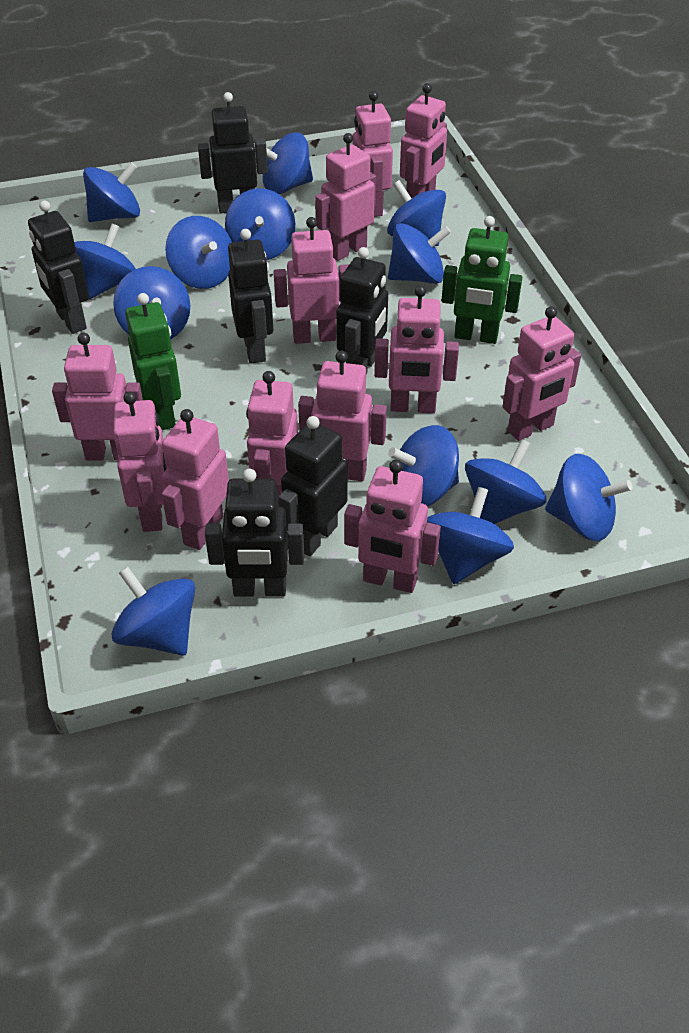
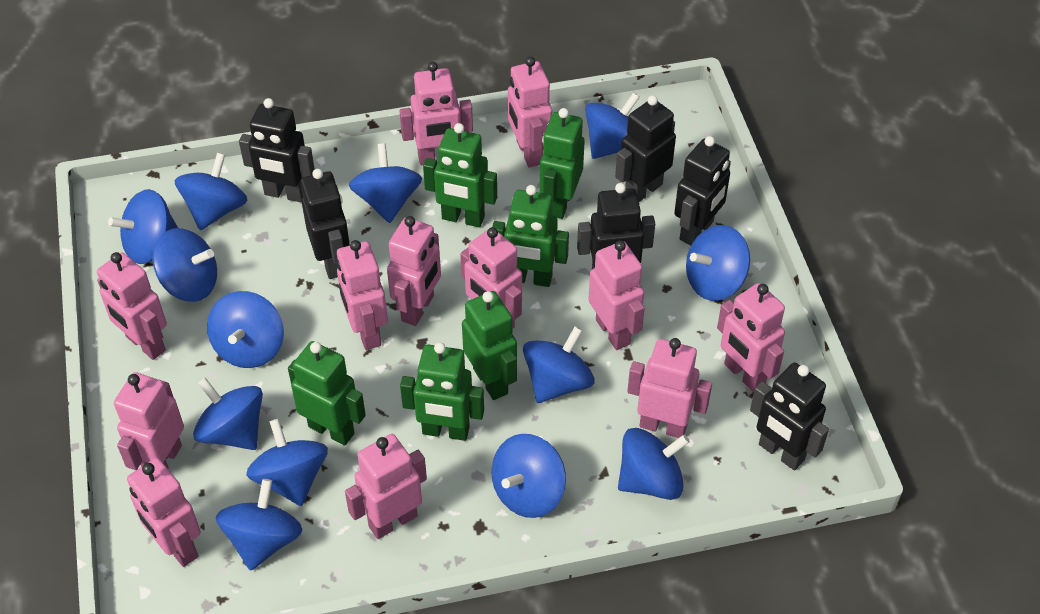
green robot: 2 -> 6

